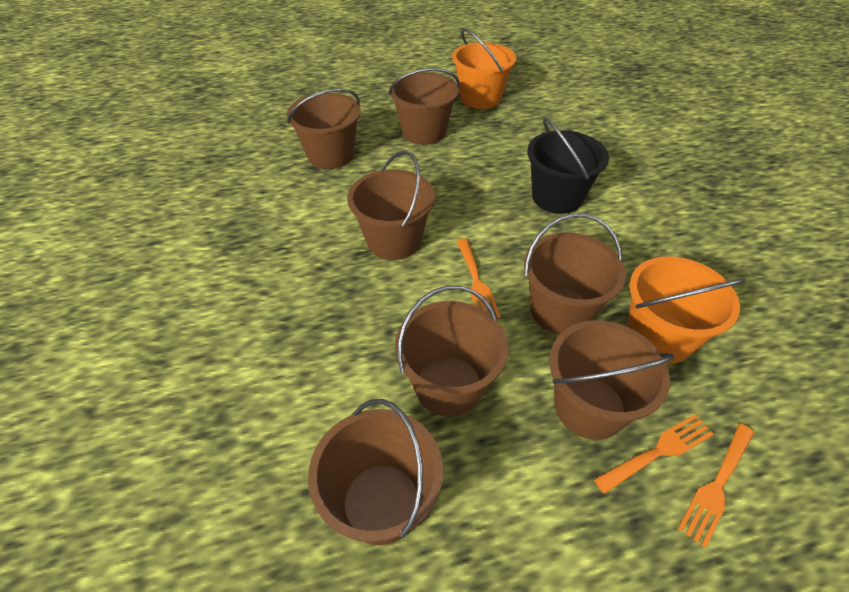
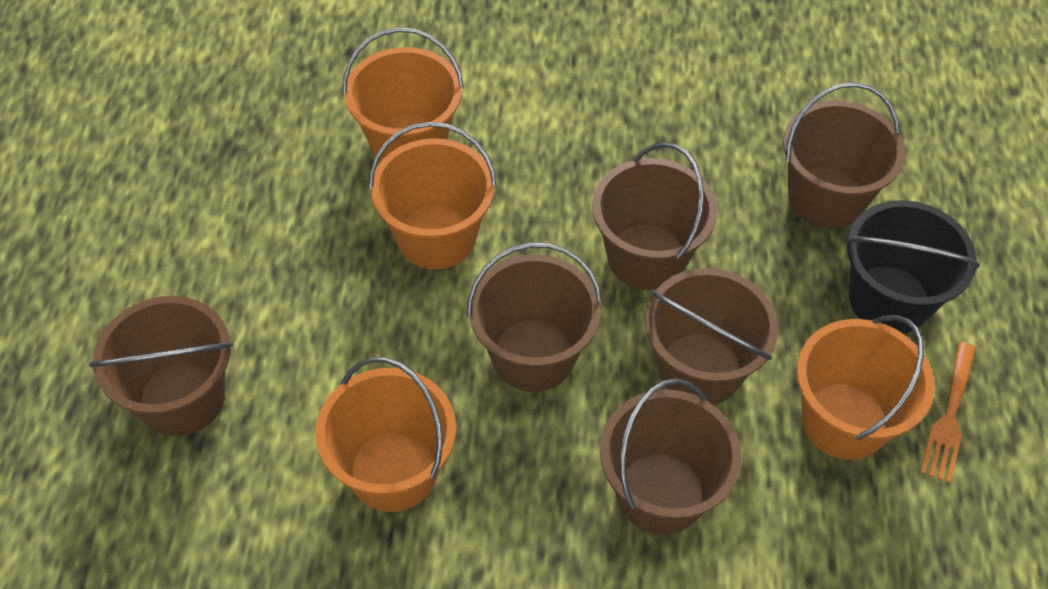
brown bucket: 7 -> 6
orange bucket: 2 -> 4
orange fork: 3 -> 1

